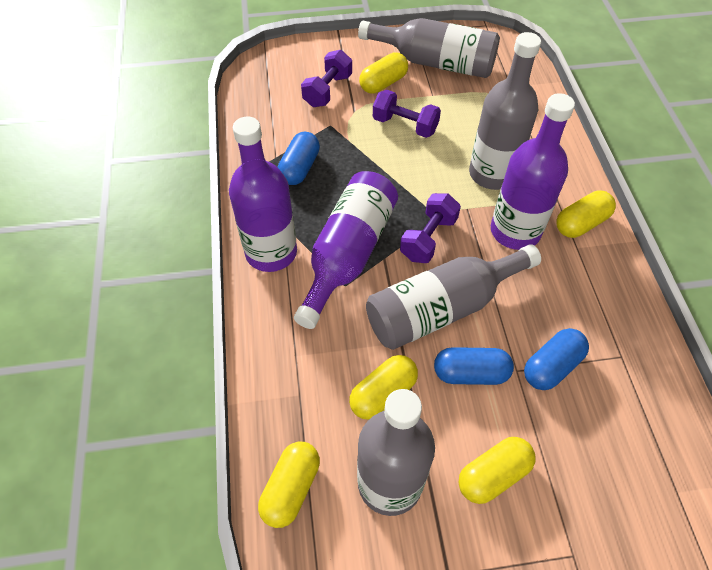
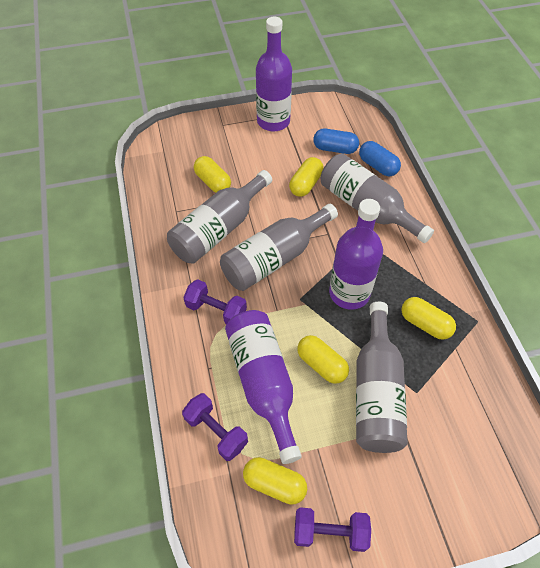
blue capsule: 3 -> 2

